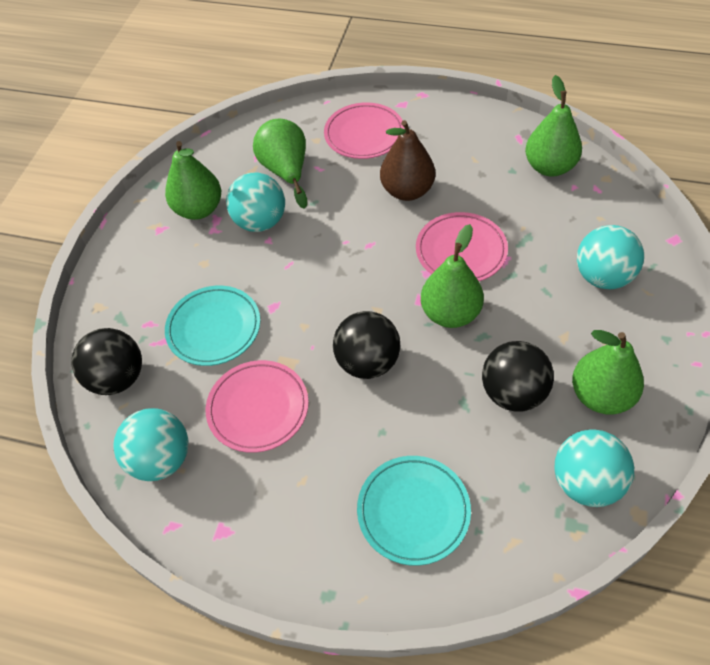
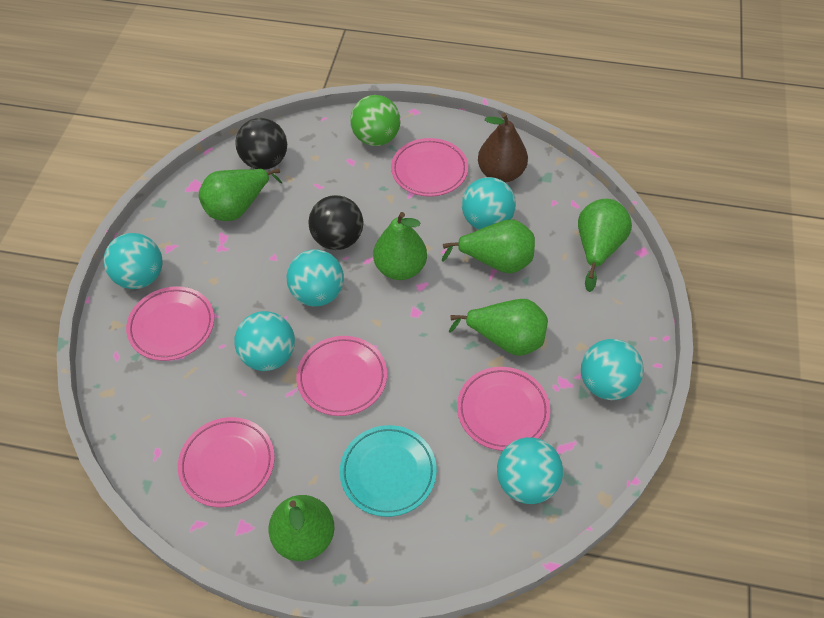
black ball: 3 -> 2
green ball: 0 -> 1
green pear: 5 -> 6
pink plate: 3 -> 5
turquoise ball: 4 -> 6
turquoise plate: 2 -> 1

